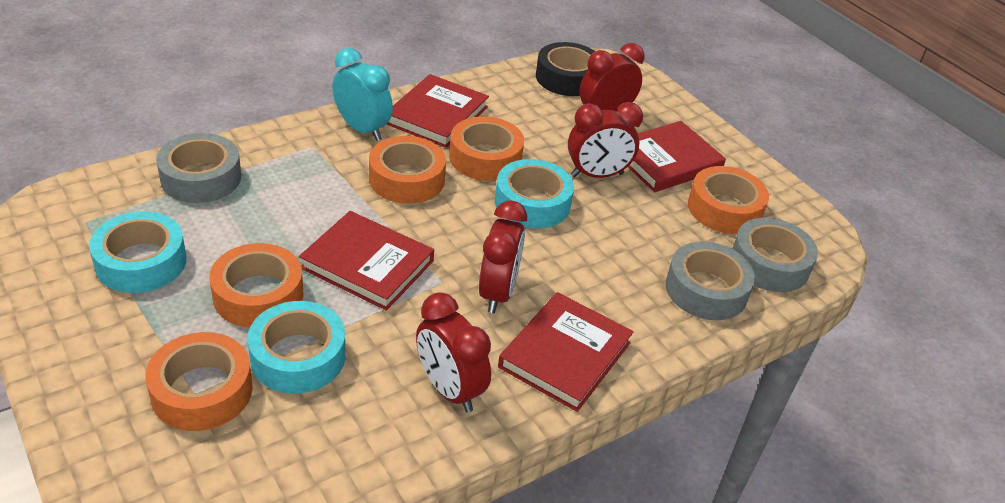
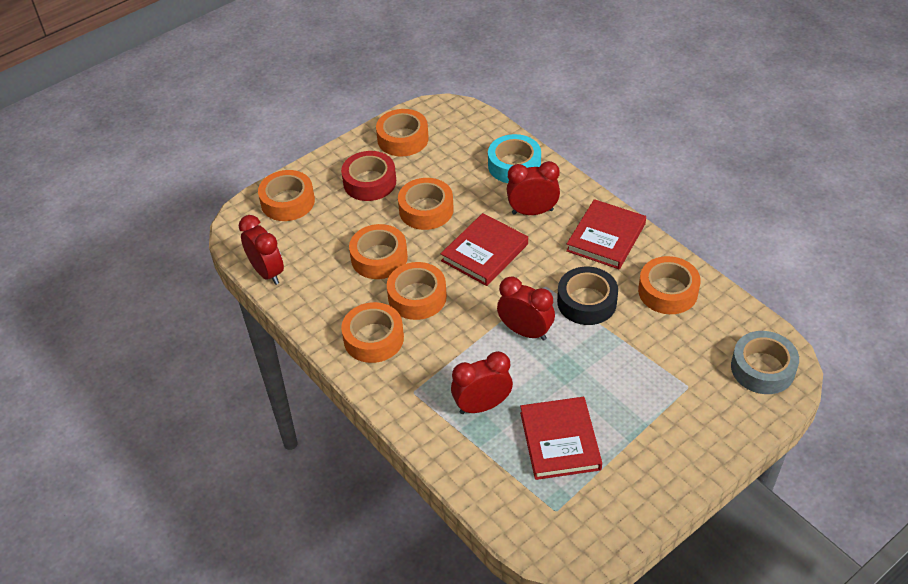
grey tape: 3 -> 1
orange tape: 5 -> 7
red book: 4 -> 3
red tape: 0 -> 1
turquoise clock: 1 -> 0
turquoise tape: 3 -> 1

